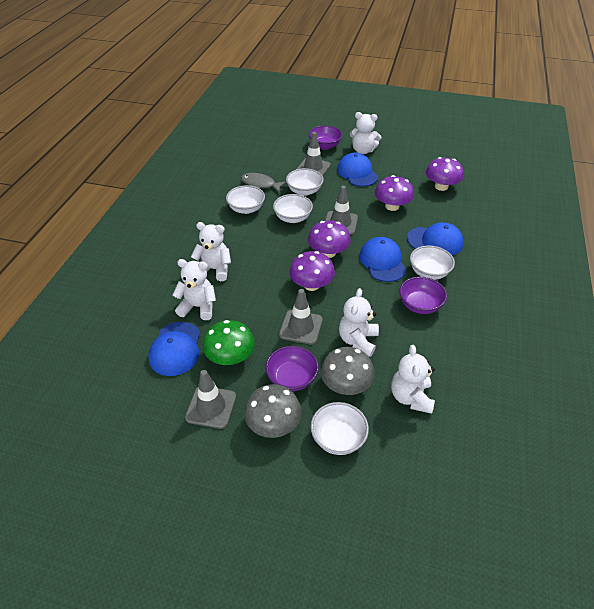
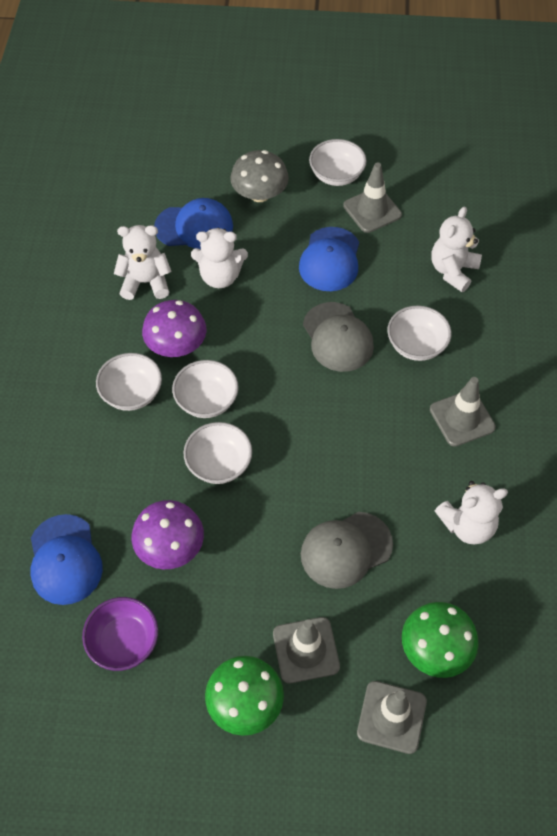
blue cap: 4 -> 3
green mushroom: 1 -> 2
grey cap: 0 -> 2
grey fish: 1 -> 0
grey mushroom: 2 -> 1
purple bowl: 3 -> 1
purple mushroom: 4 -> 2
white teddy bear: 5 -> 4

